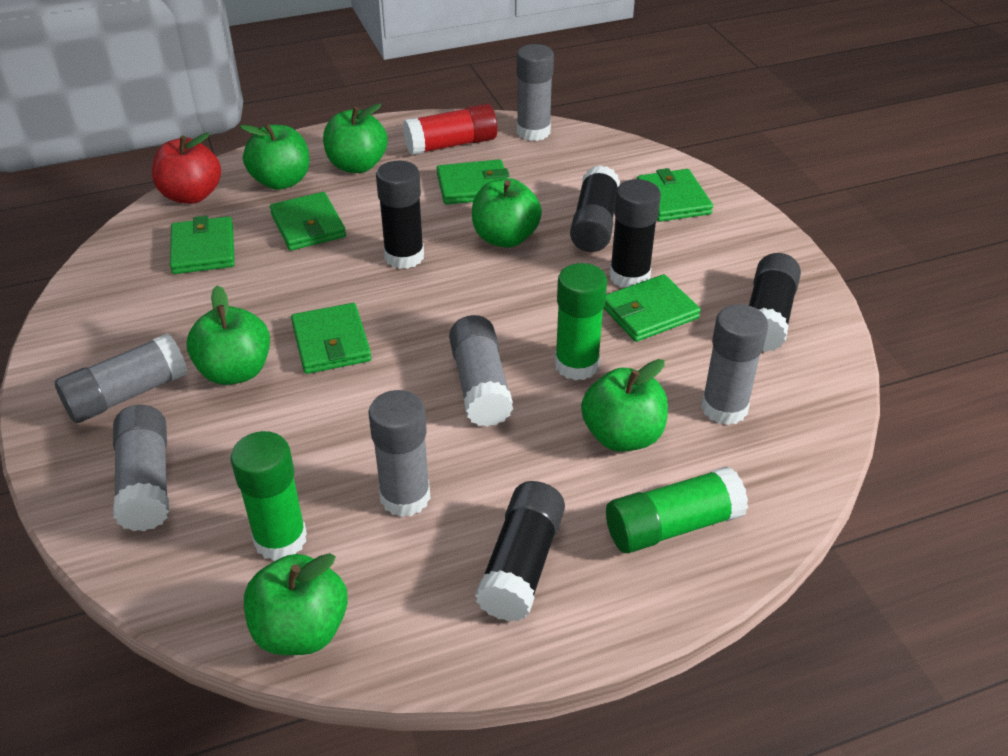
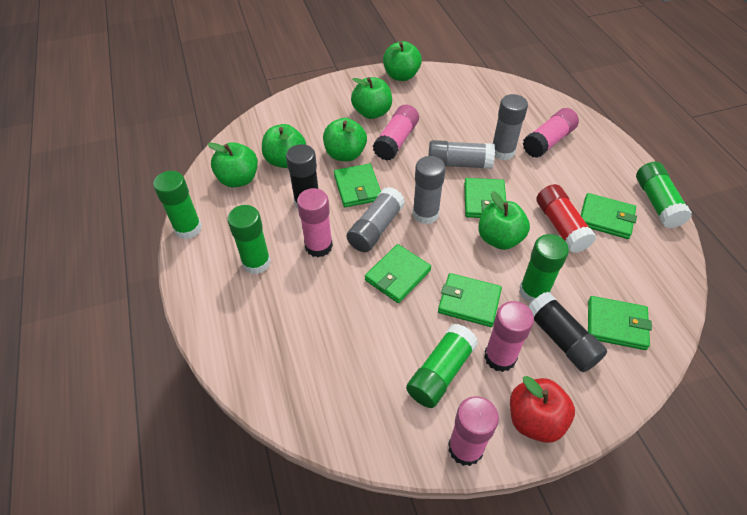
black glue stick: 5 -> 2
green glue stick: 3 -> 5
grey glue stick: 6 -> 4
pink glue stick: 0 -> 5

